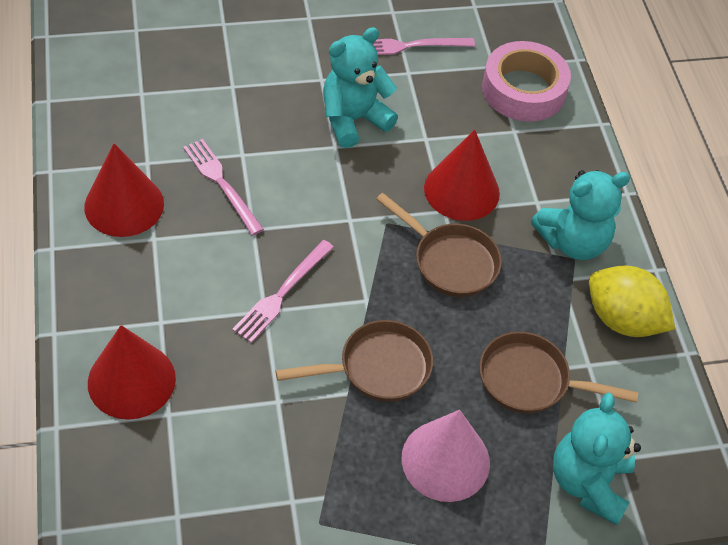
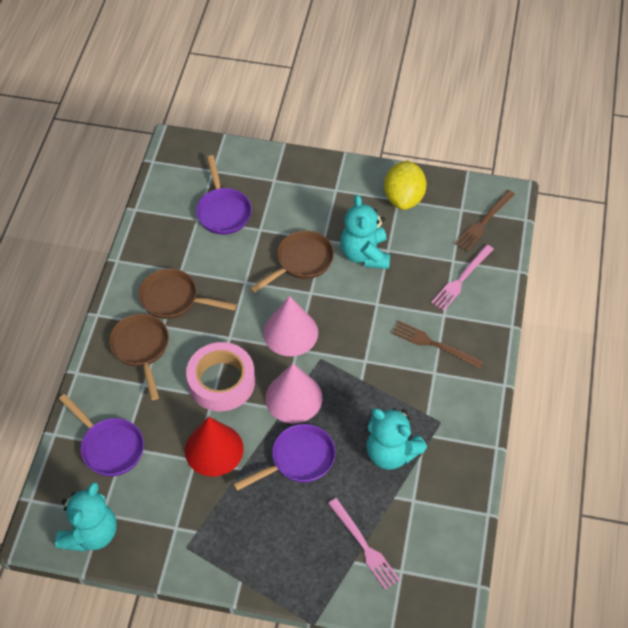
brown fork: 0 -> 2
pink cone: 1 -> 2
pink fork: 3 -> 2
purple pan: 0 -> 3
red cone: 3 -> 1

